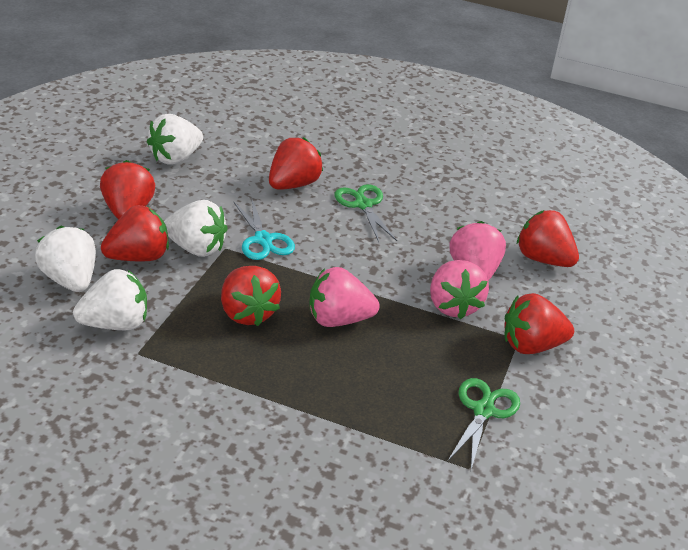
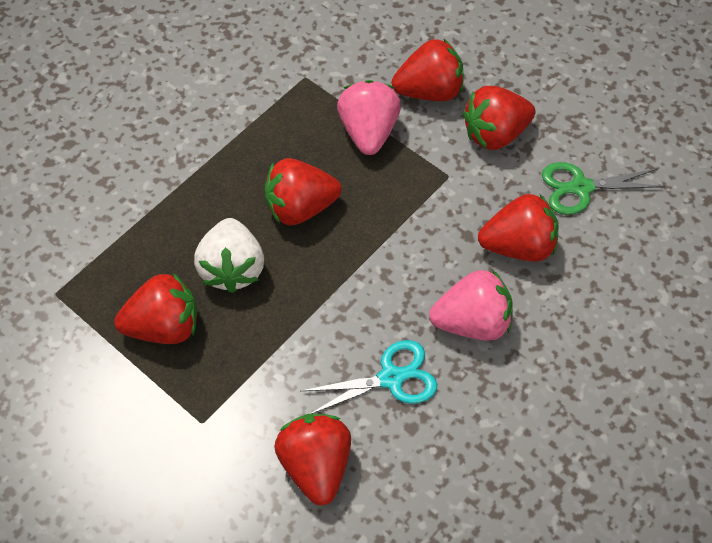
green scissors: 2 -> 1
pink strawberry: 3 -> 2
white strawberry: 4 -> 1

